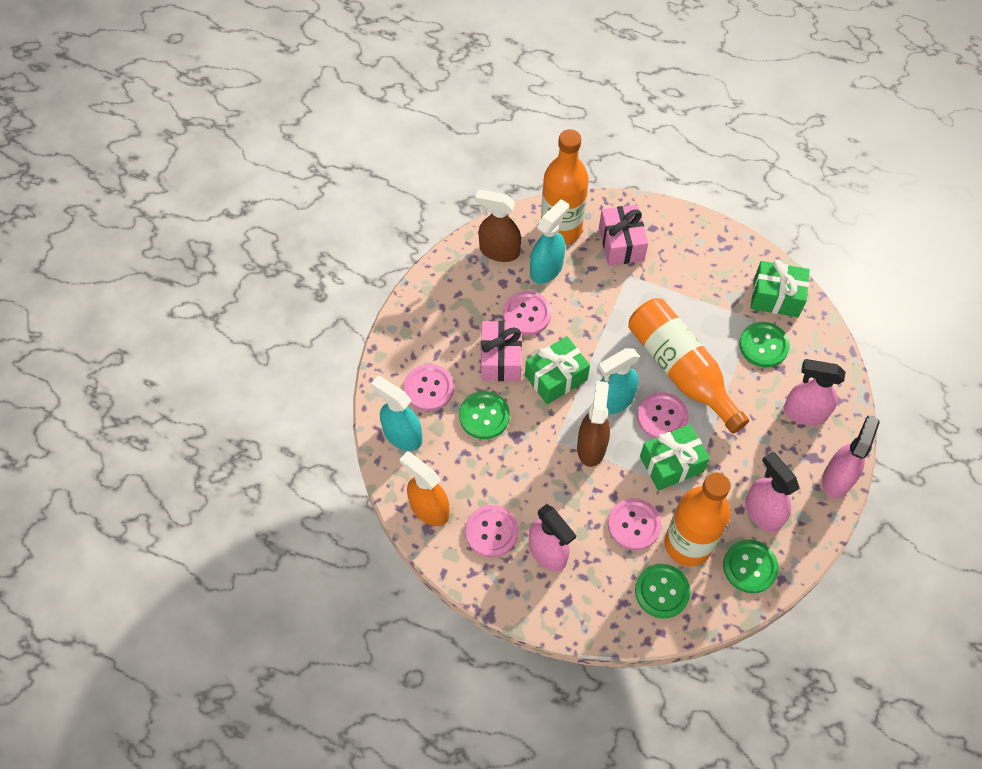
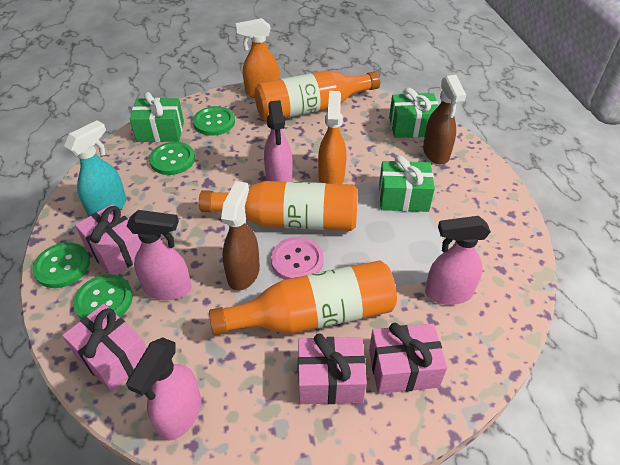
orange spray bottle: 1 -> 2
pink button: 5 -> 1
pink gift: 2 -> 4
turquoise spray bottle: 3 -> 1

